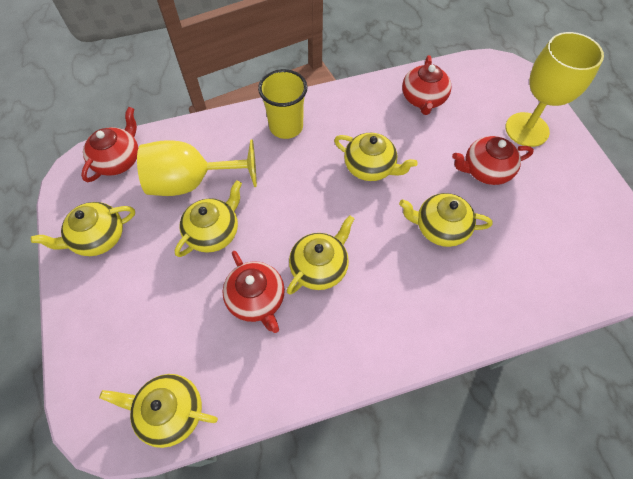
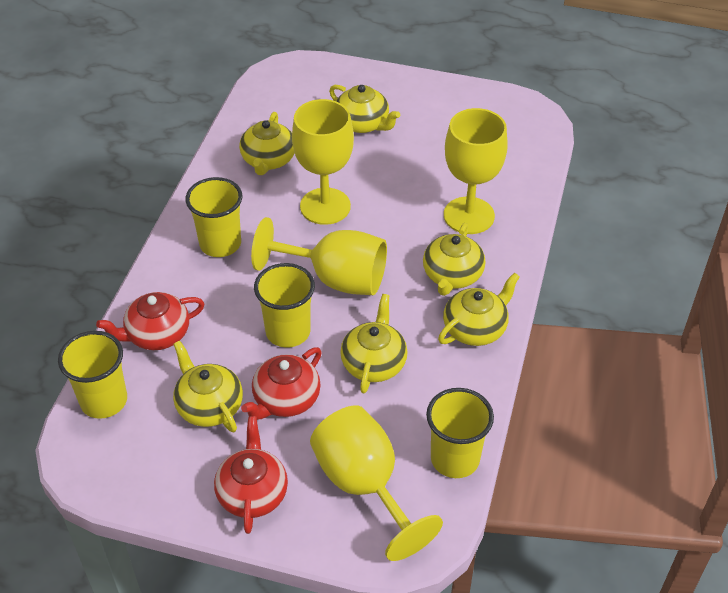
red teapot: 4 -> 3
yellow cup: 1 -> 4
yellow goblet: 2 -> 4

